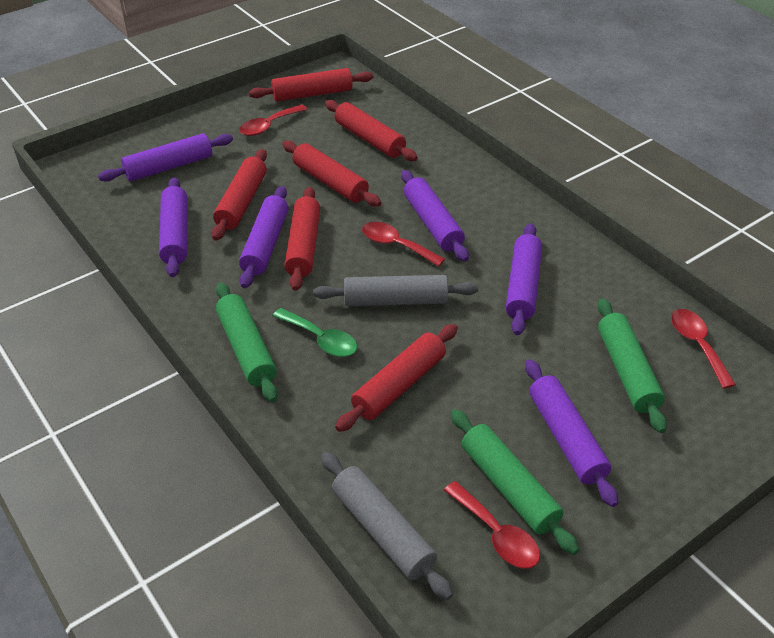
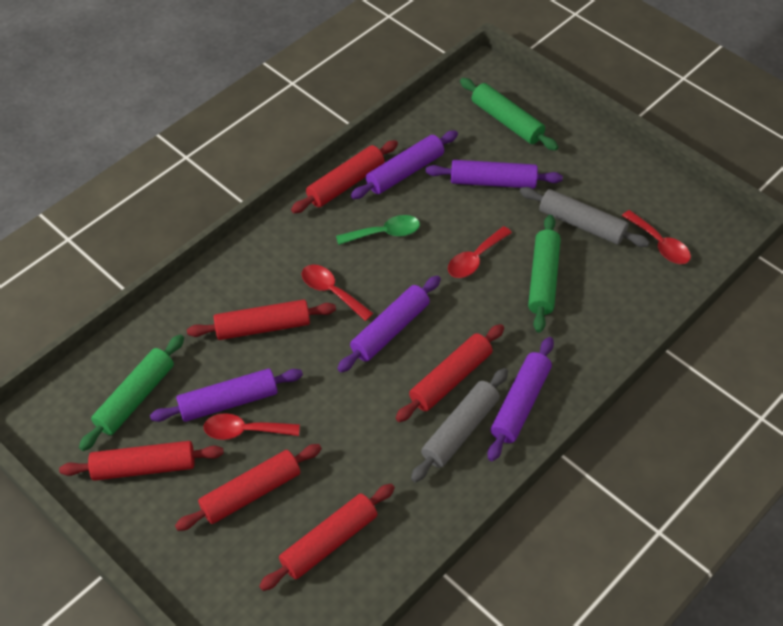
purple rolling pin: 6 -> 5

